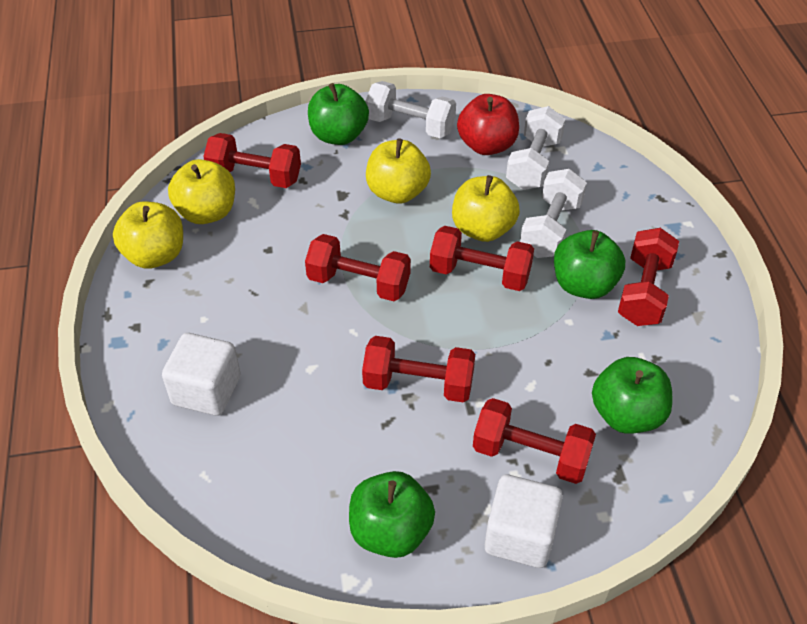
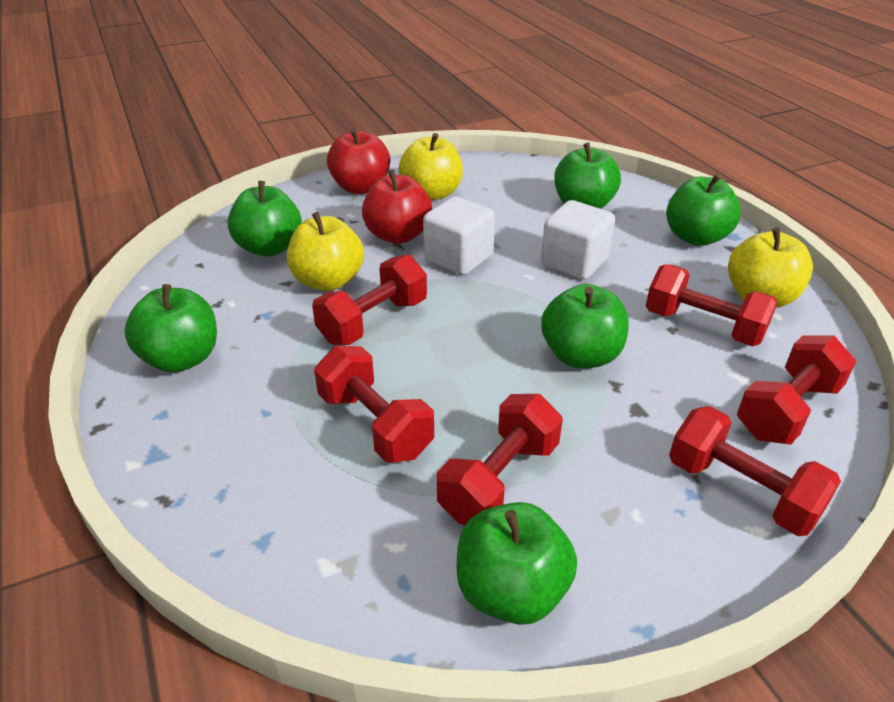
green apple: 4 -> 6
red apple: 1 -> 2
white dumbbell: 3 -> 0
yellow apple: 4 -> 3

